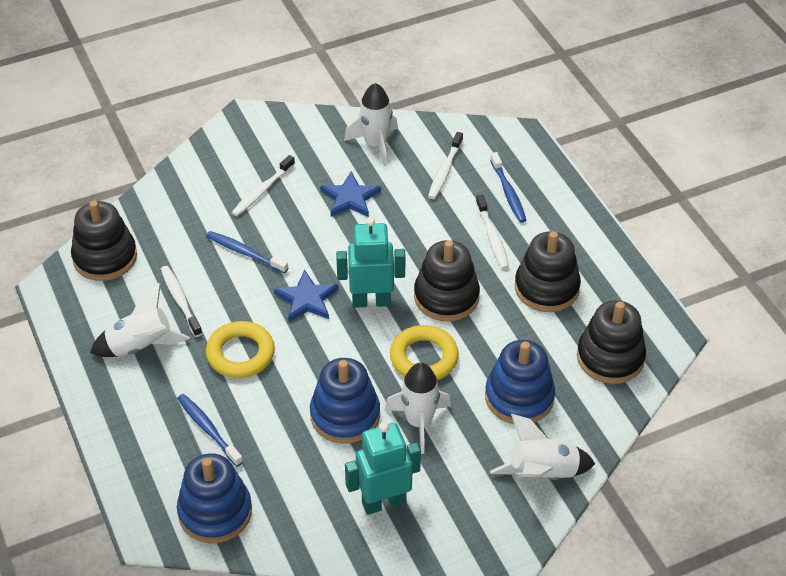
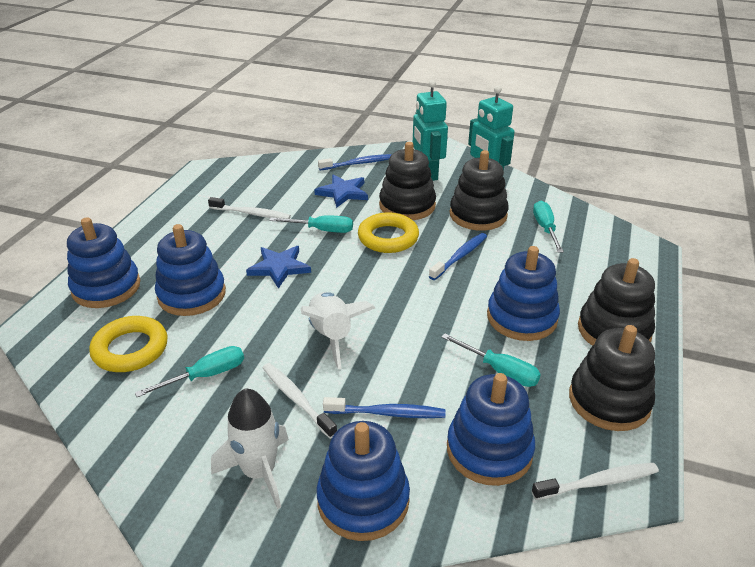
blue stacking toy: 3 -> 5
turquoise screwdriver: 0 -> 4
white rocket: 4 -> 2
white toothbrush: 4 -> 3

